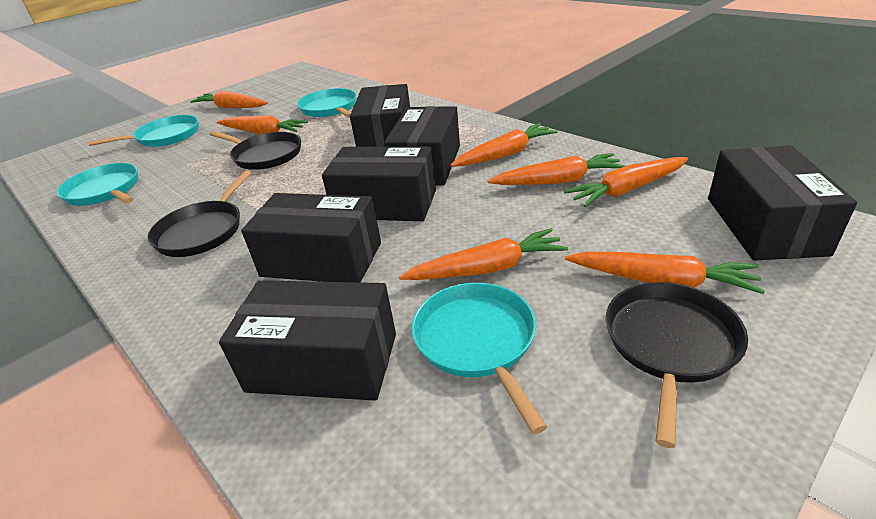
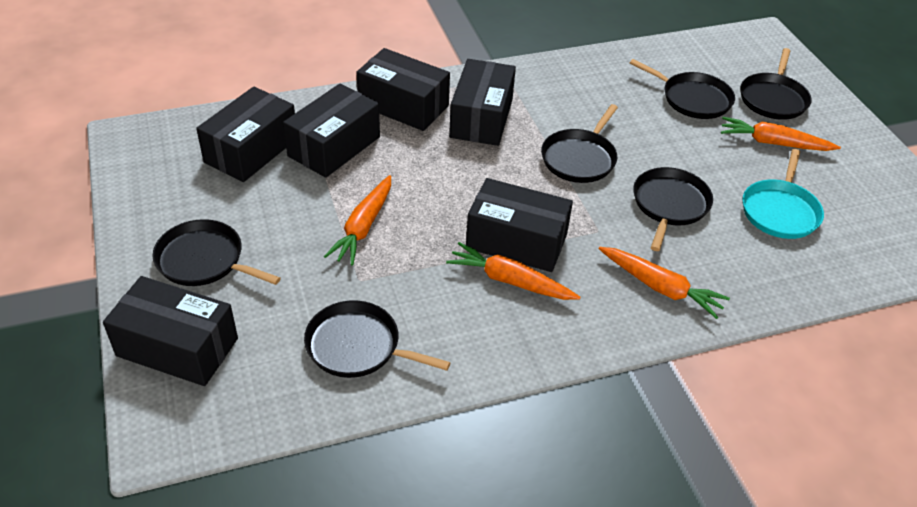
black pan: 3 -> 6
orange carrot: 7 -> 4
turquoise pan: 4 -> 1

